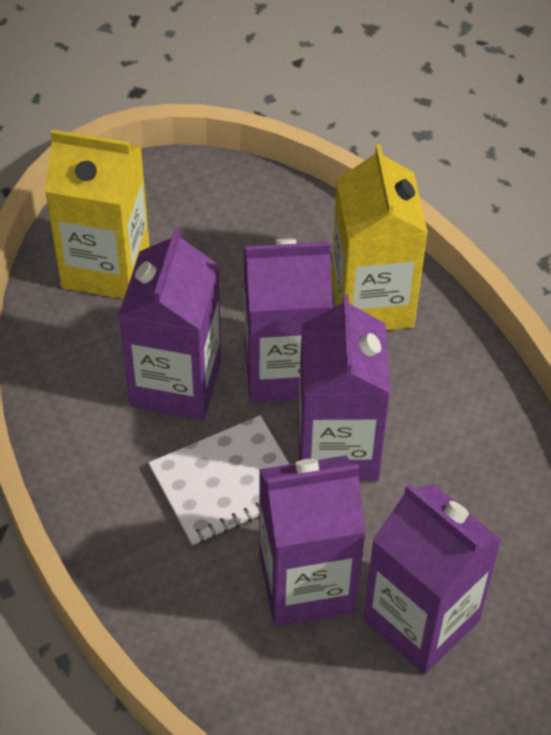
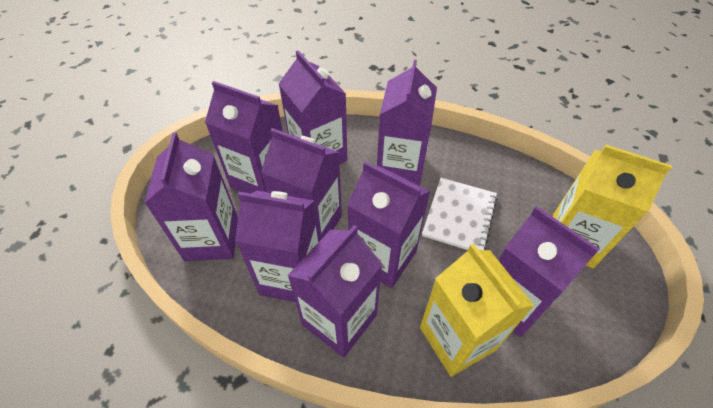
purple carton: 5 -> 9

